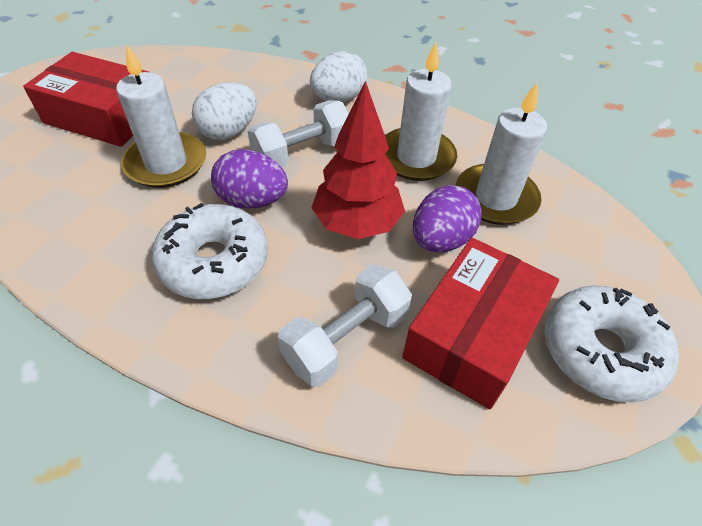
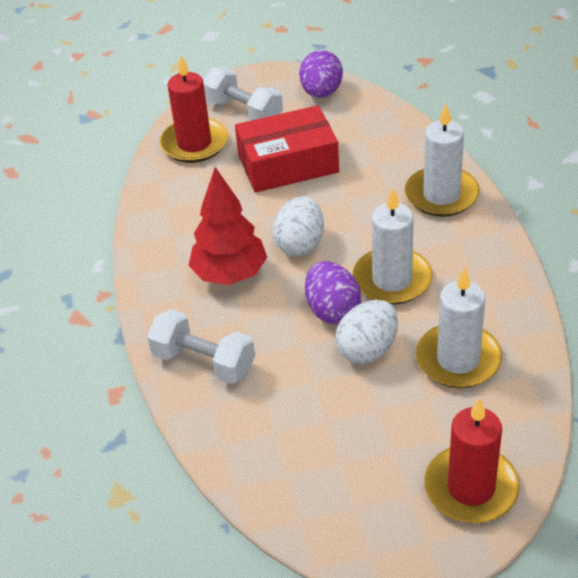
red box: 2 -> 1
red candle: 0 -> 2
white donut: 2 -> 0

